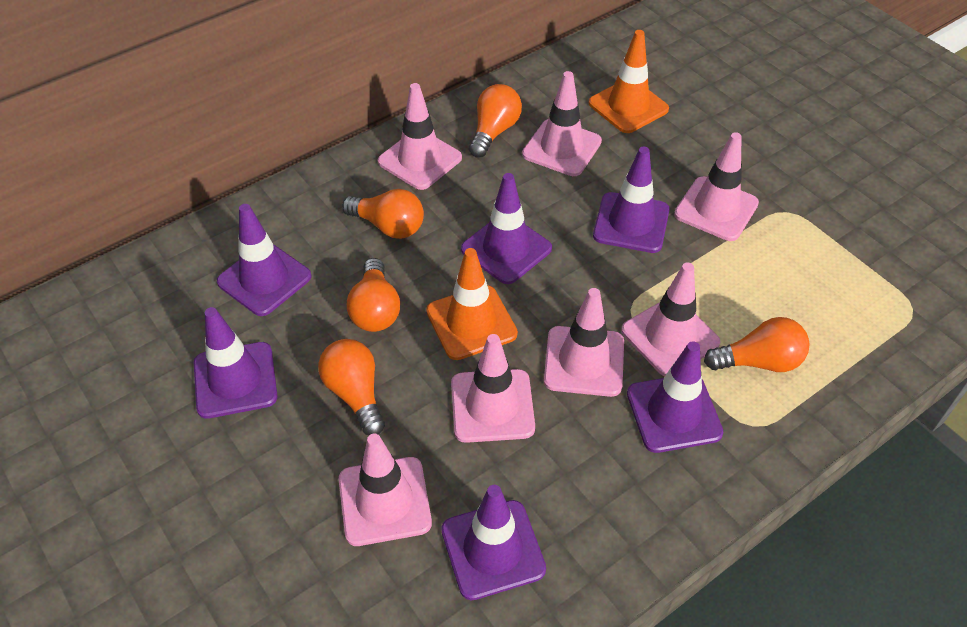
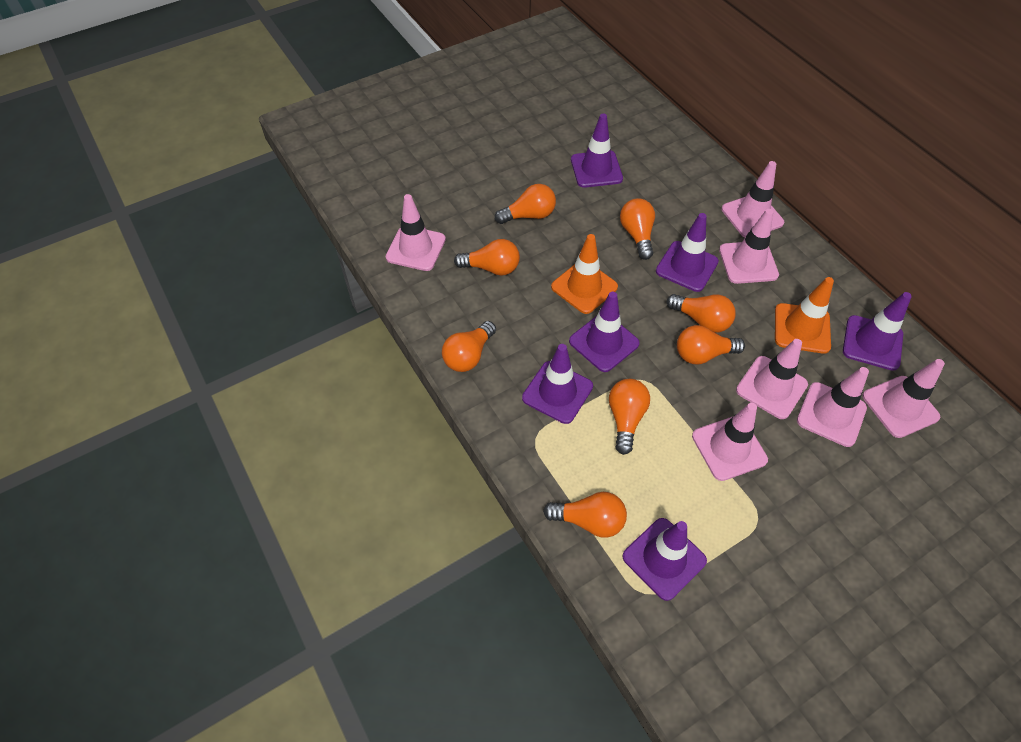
orange light bulb: 5 -> 8

